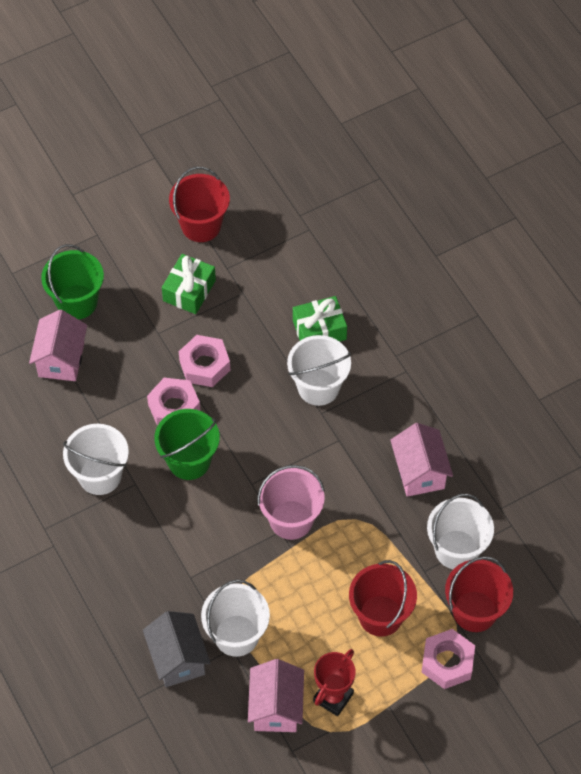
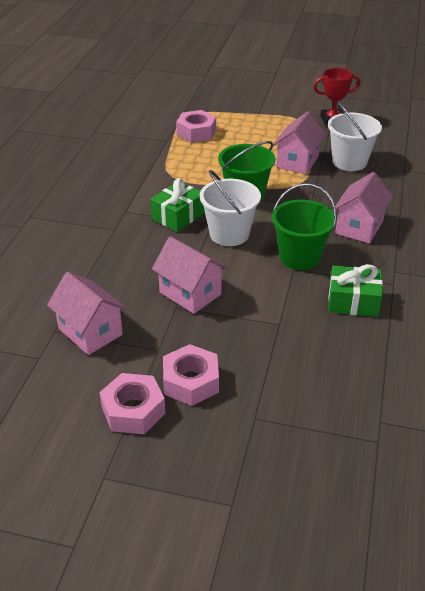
grey house: 1 -> 0
pink bucket: 1 -> 0
pink house: 3 -> 4
red bucket: 3 -> 0
white bucket: 4 -> 2

